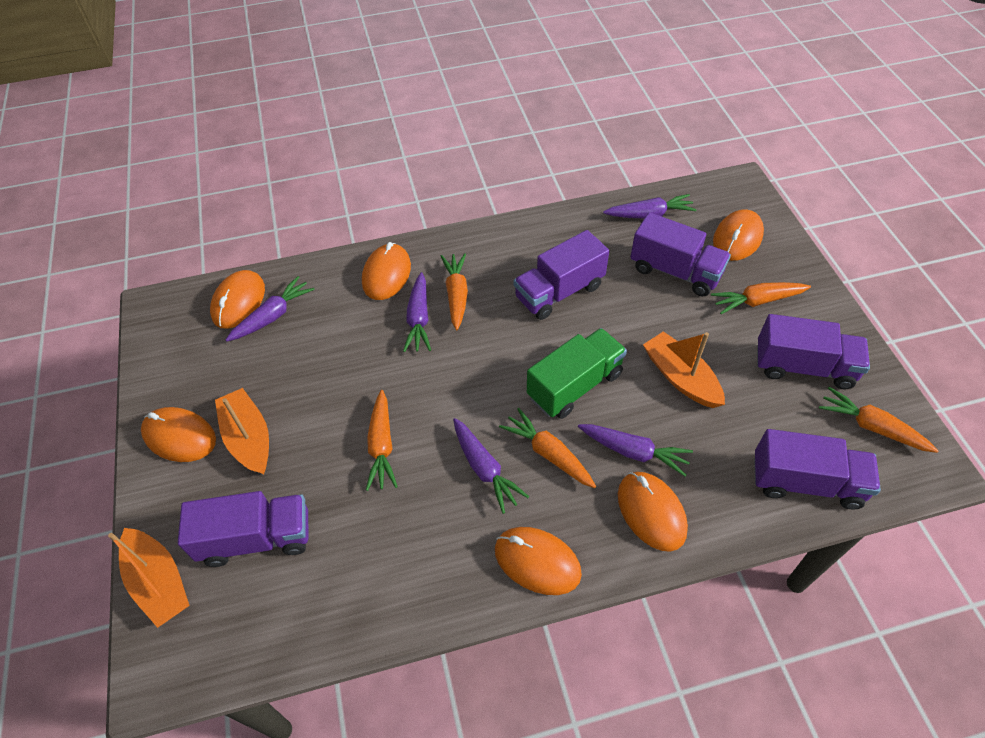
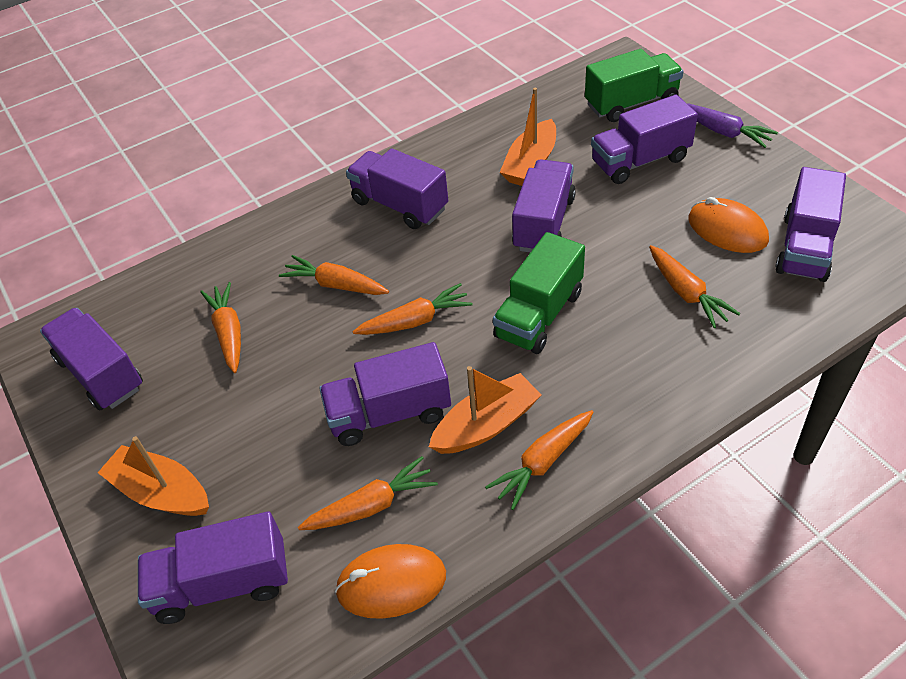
green truck: 1 -> 2
orange carrot: 5 -> 6
orange mouse: 6 -> 2
purple carrot: 5 -> 1
purple truck: 5 -> 7

